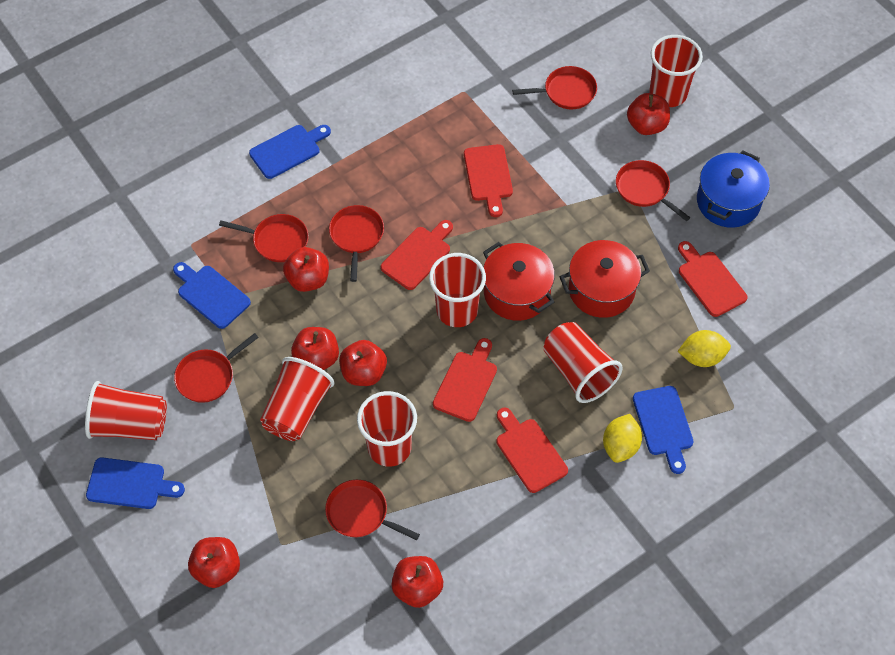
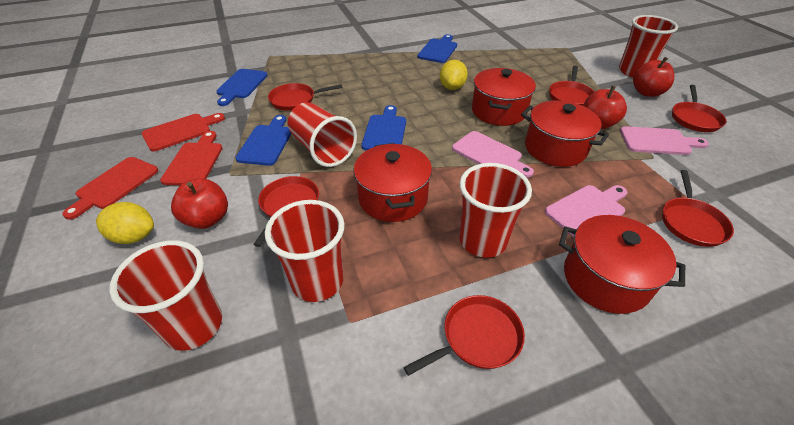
blue pot: 1 -> 0
pink cutting board: 0 -> 3
red apple: 6 -> 3
red cup: 6 -> 5
red cutting board: 5 -> 3
red pot: 2 -> 4

